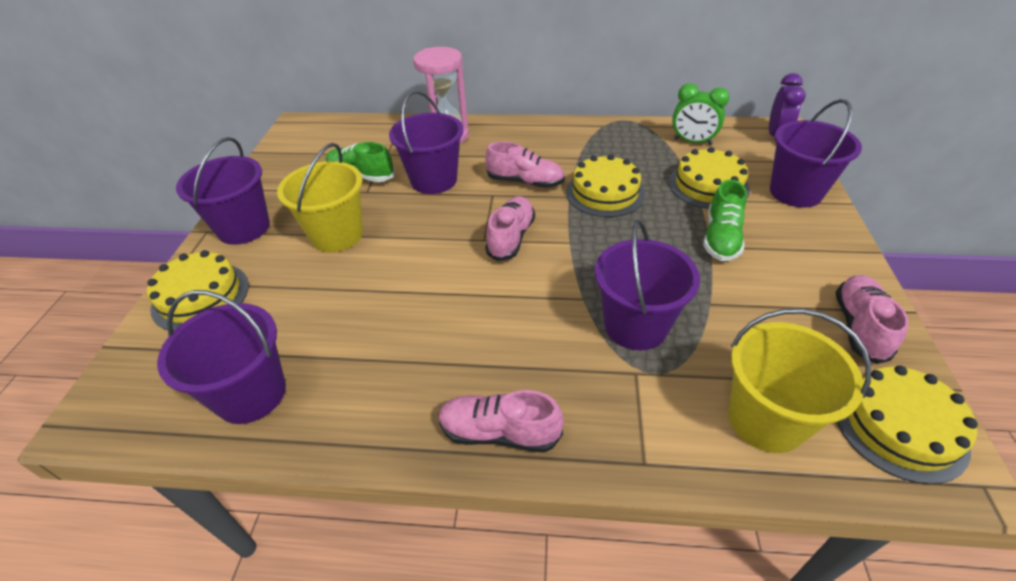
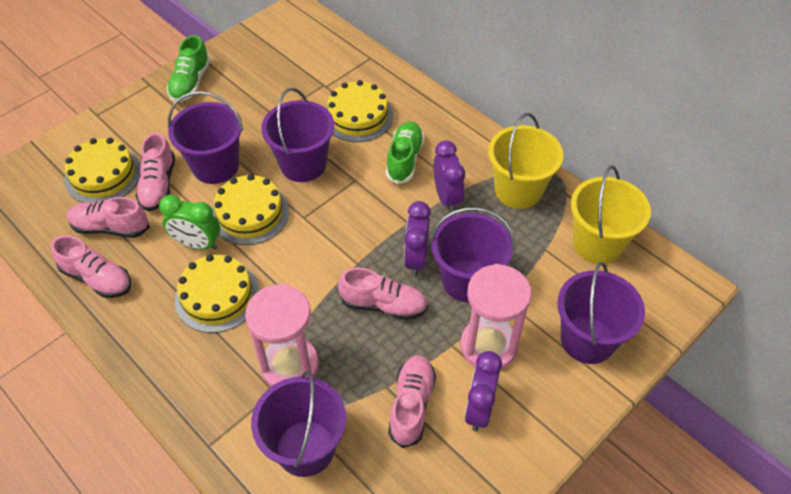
pink hourglass: 1 -> 2
pink shoe: 4 -> 5
purple clock: 1 -> 3

